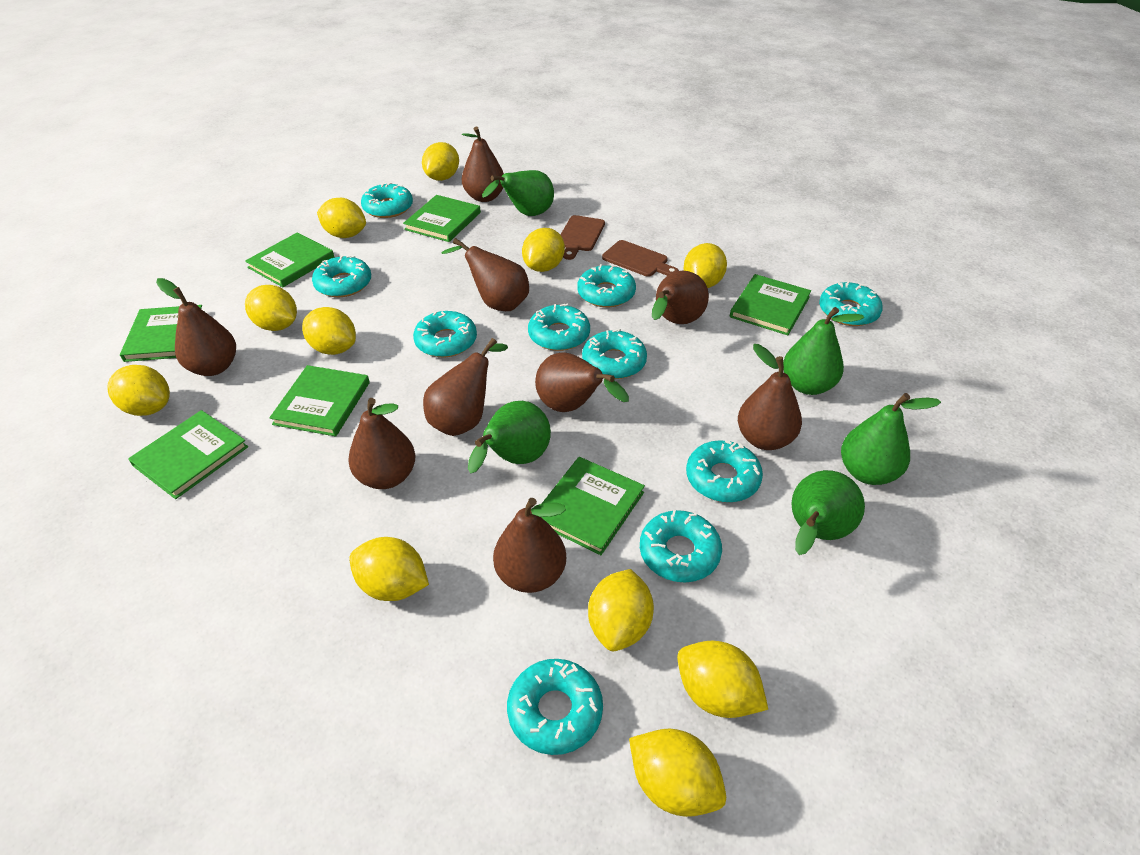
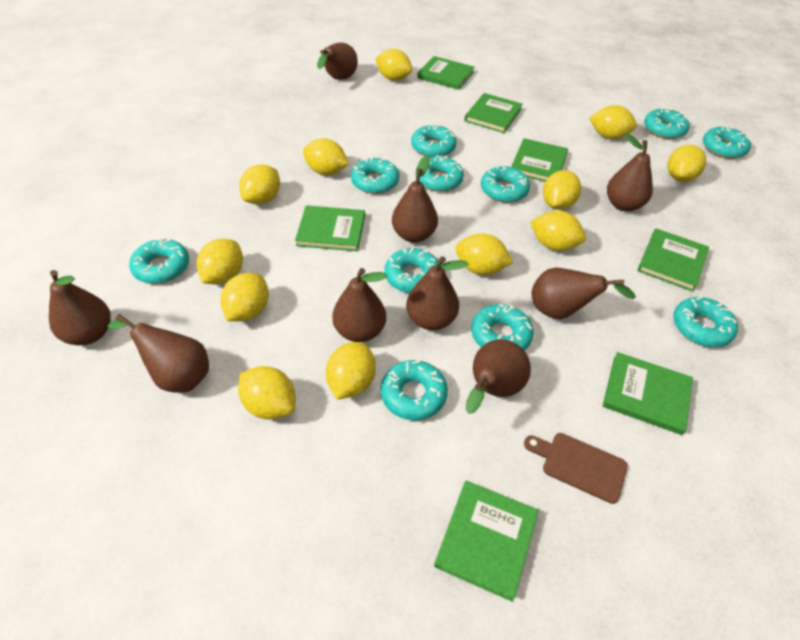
brown cutting board: 2 -> 1
green pear: 5 -> 0
turquoise donut: 10 -> 11
yellow lemon: 11 -> 12

